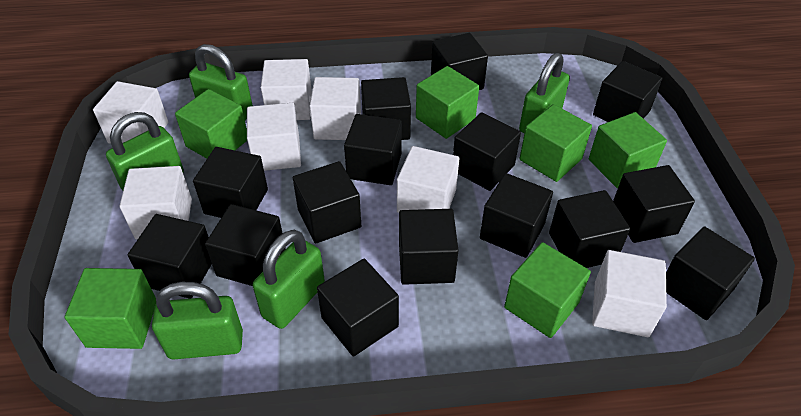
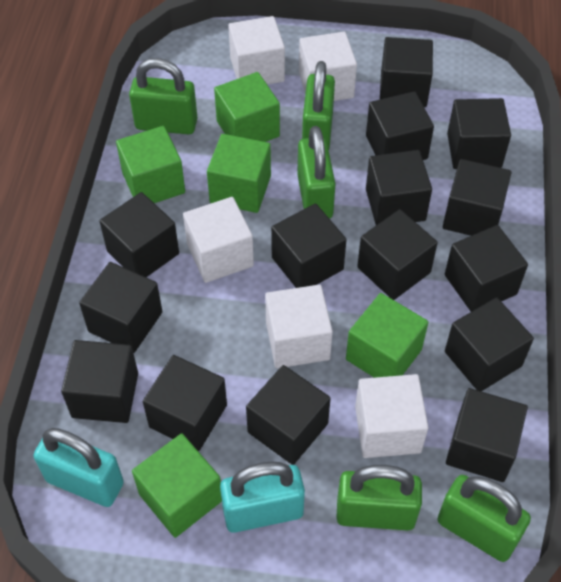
green cube: 6 -> 5
turquoise padlock: 0 -> 2
white cube: 7 -> 5

